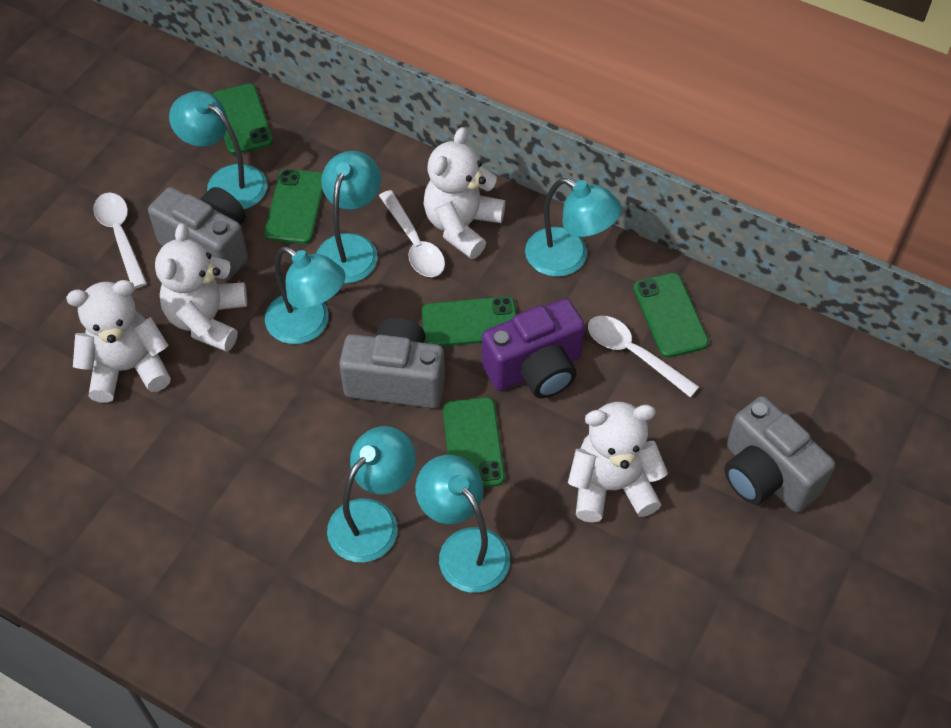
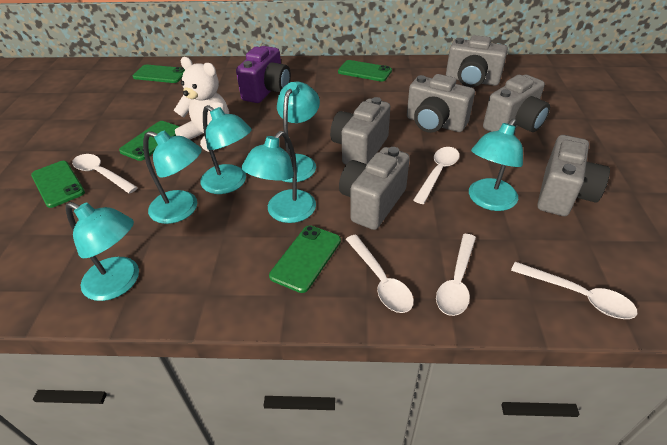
grey camera: 3 -> 6
white spoon: 3 -> 5
white teddy bear: 4 -> 1

